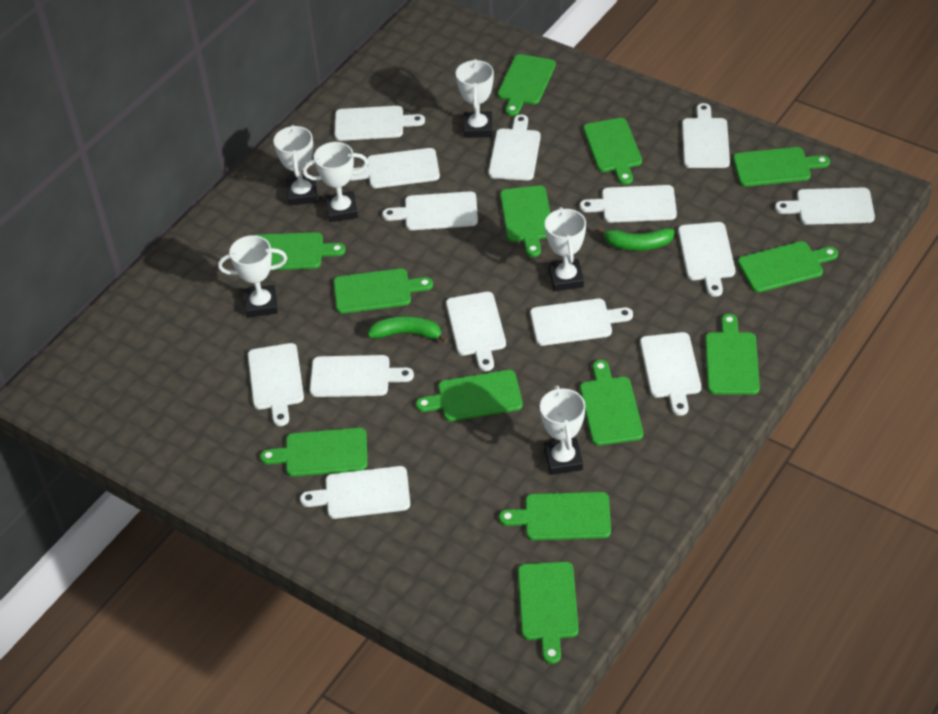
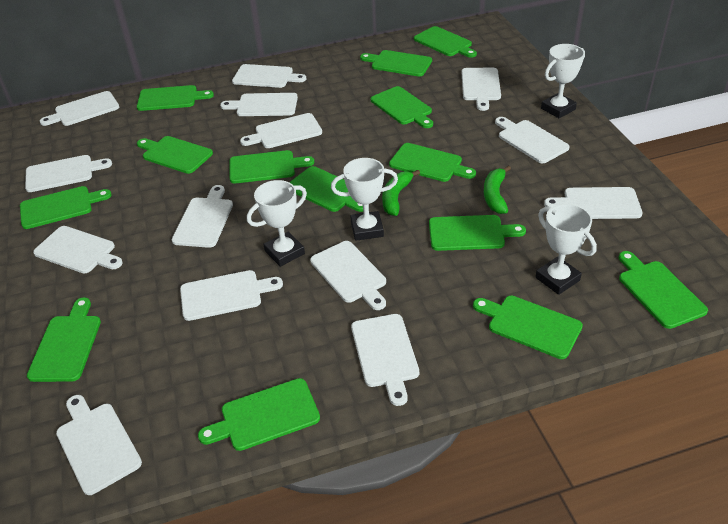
green cutting board: 13 -> 14
white trophy: 6 -> 4

